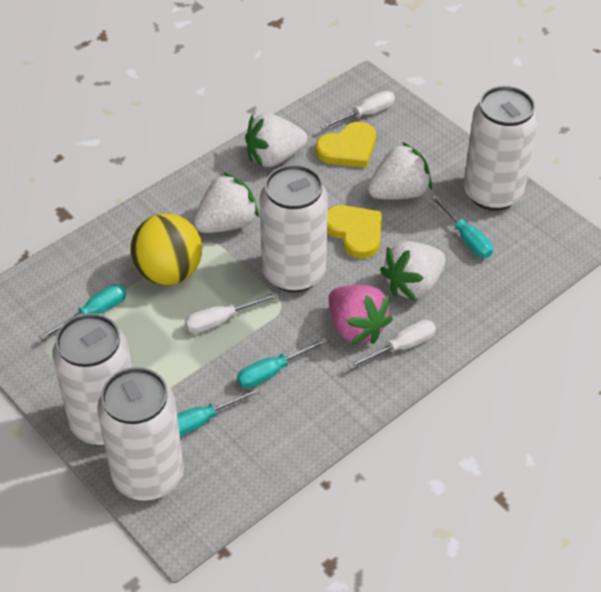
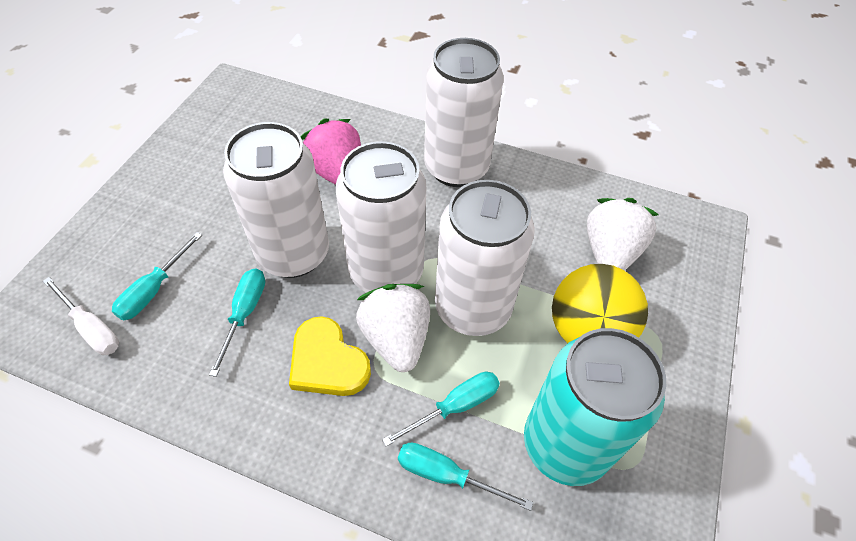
turquoise can: 0 -> 1
white screwdriver: 3 -> 1
white strawberry: 4 -> 2
yellow heart: 2 -> 1

